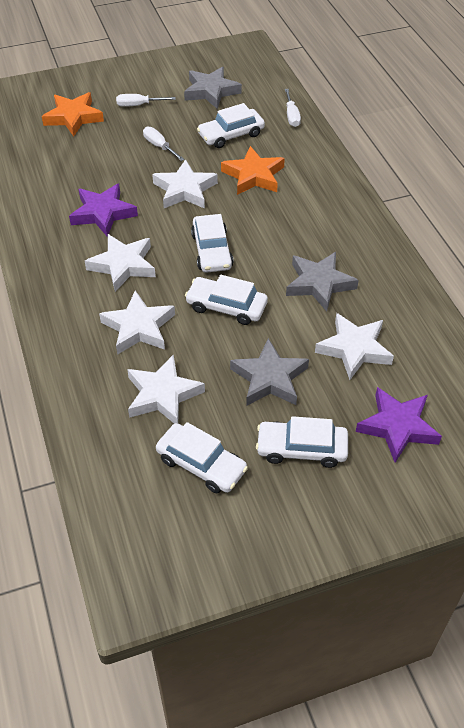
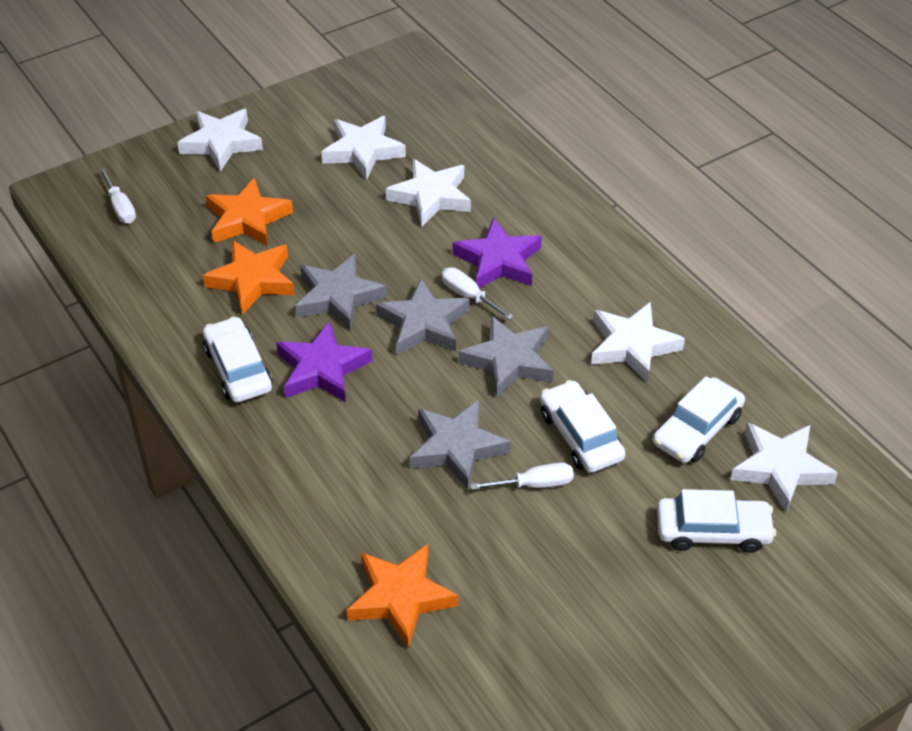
grey star: 3 -> 4
orange star: 2 -> 3
white car: 5 -> 4

